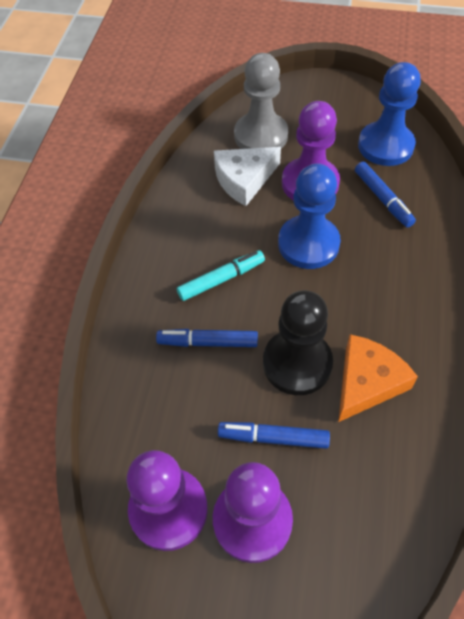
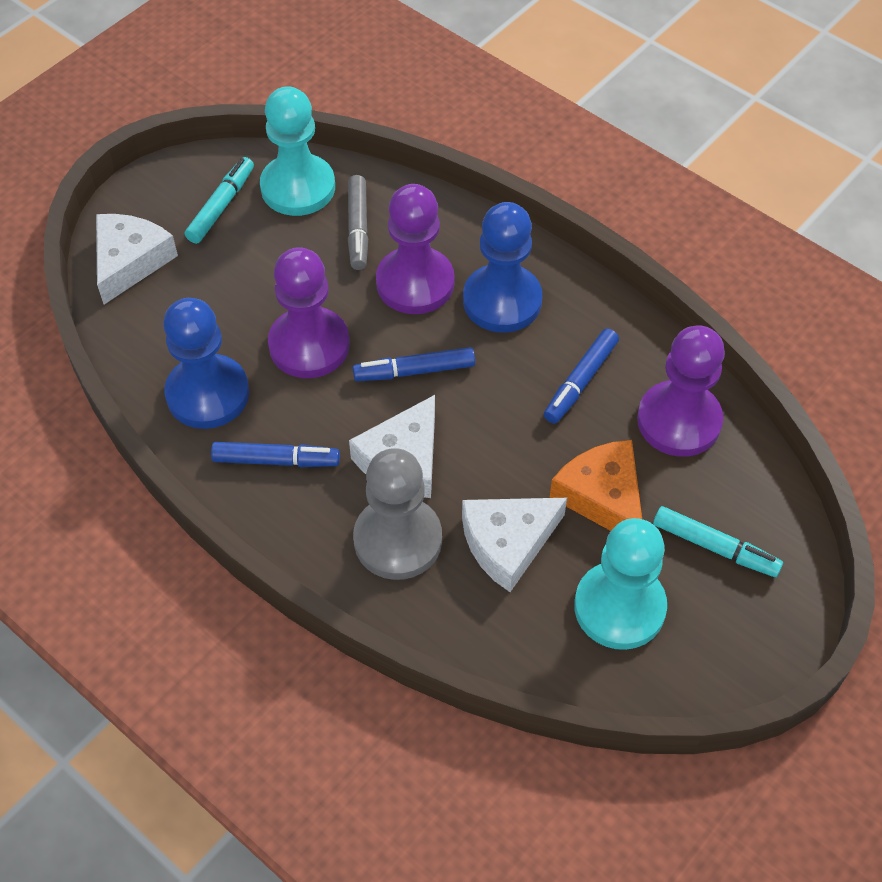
black pawn: 1 -> 0
grey marker: 0 -> 1
turquoise marker: 1 -> 2
turquoise pawn: 0 -> 2
white cheese: 1 -> 3

